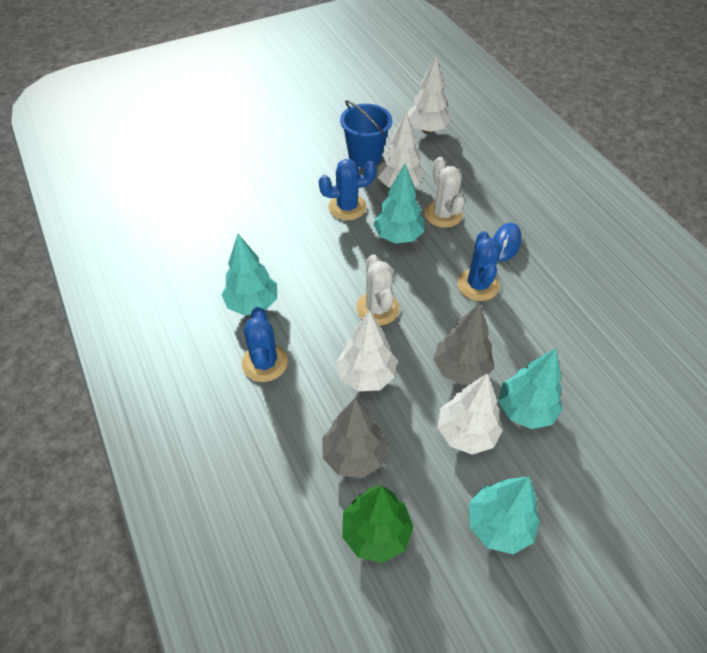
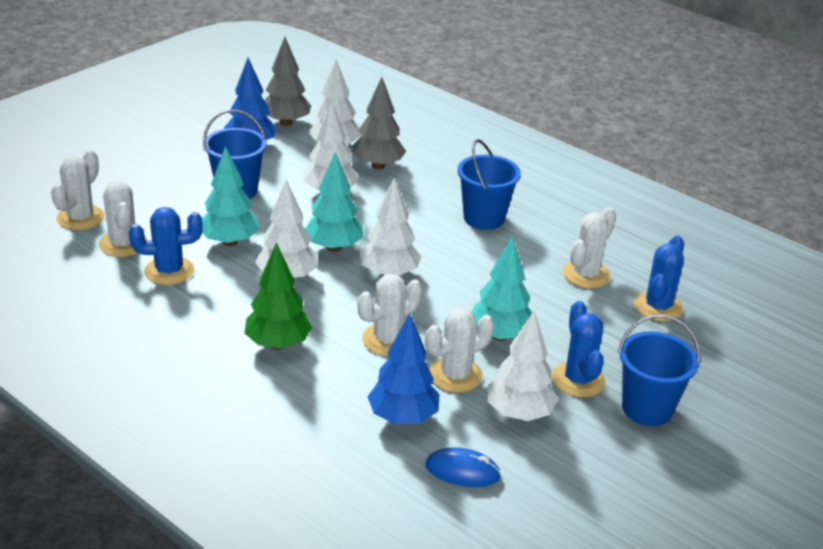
blue bucket: 1 -> 3
blue tree: 0 -> 2
turquoise tree: 4 -> 3
white cactus: 2 -> 5
white tree: 4 -> 5

